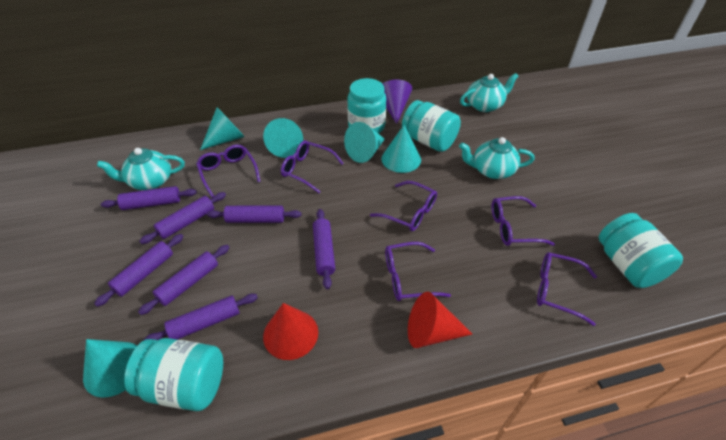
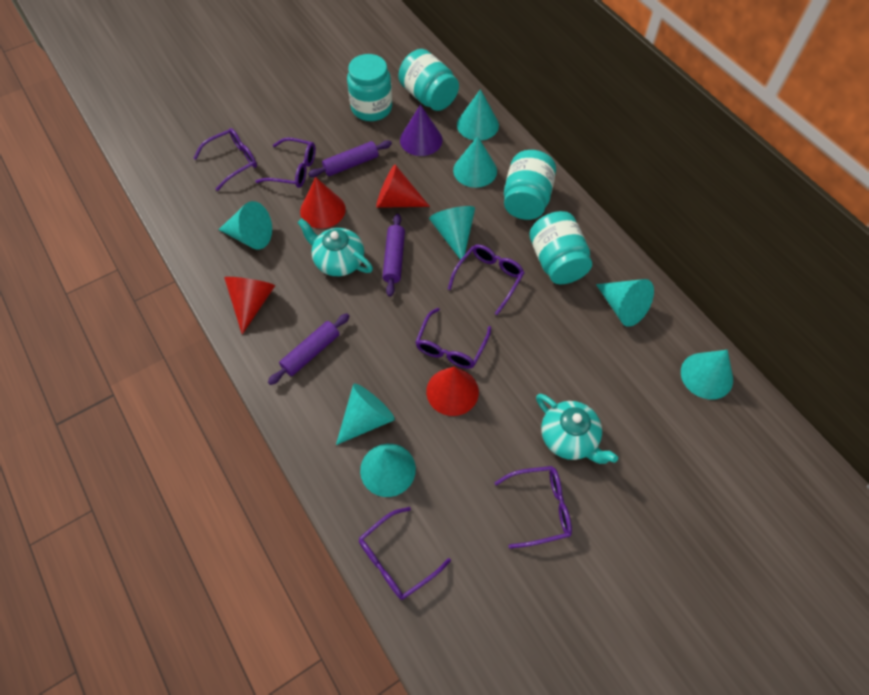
purple rolling pin: 7 -> 3
red cone: 2 -> 4
turquoise cone: 5 -> 8
turquoise teapot: 3 -> 2

